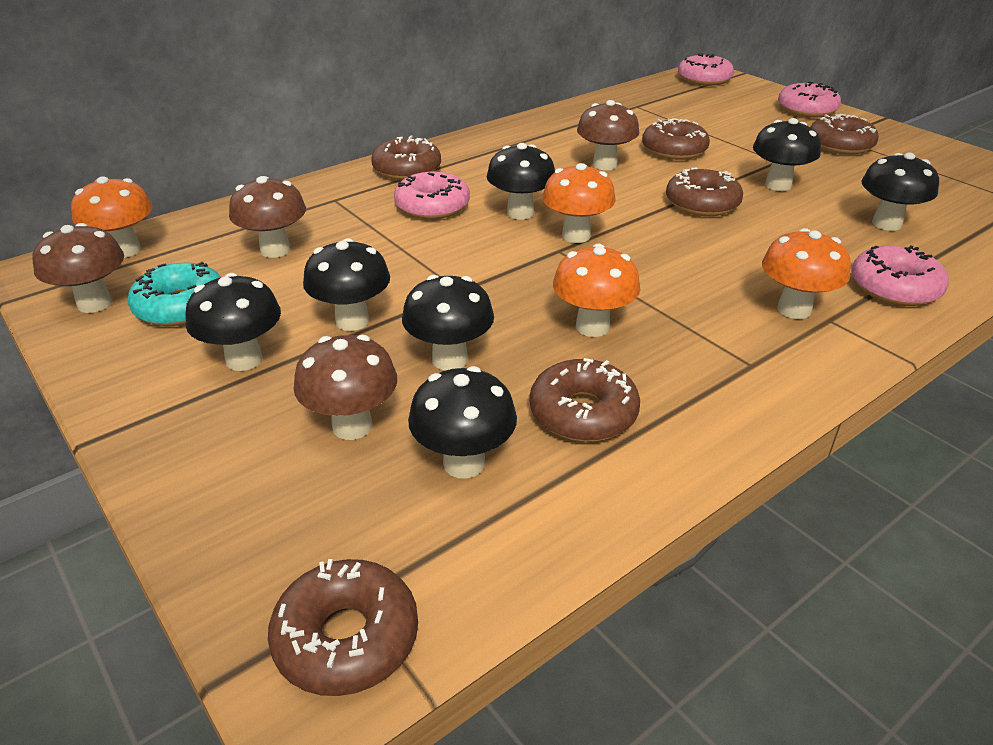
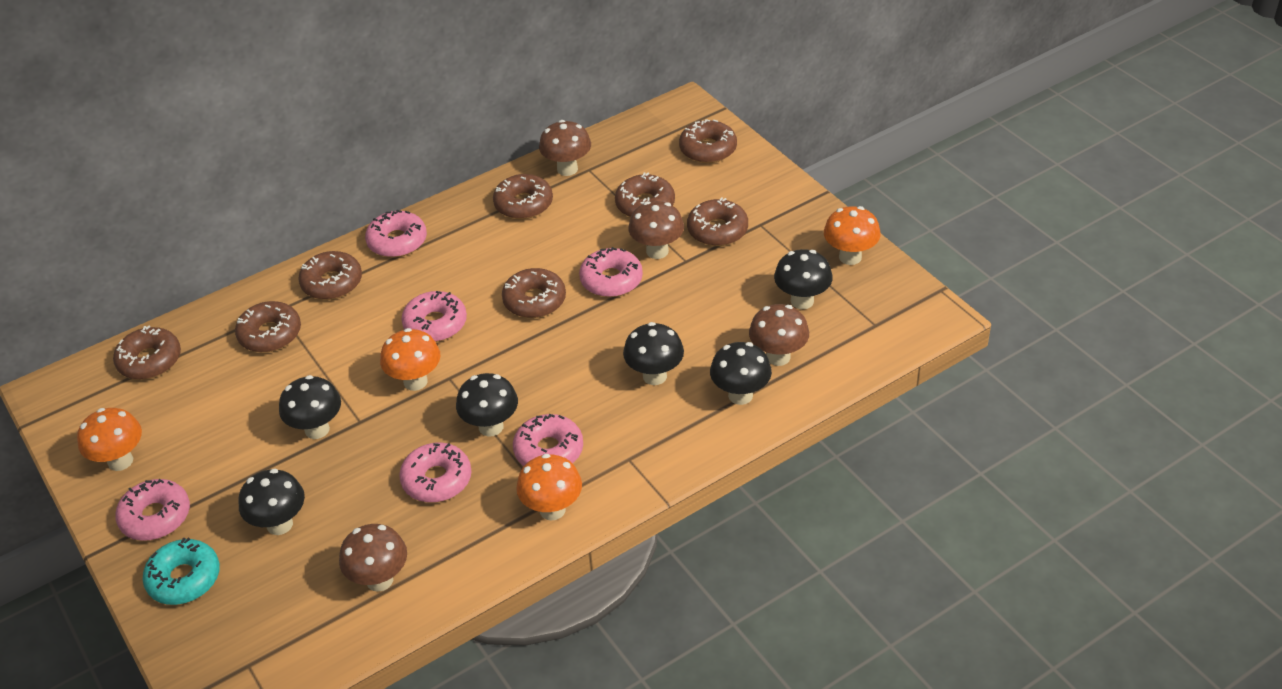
black mushroom: 7 -> 6
brown donut: 6 -> 8
pink donut: 4 -> 6

